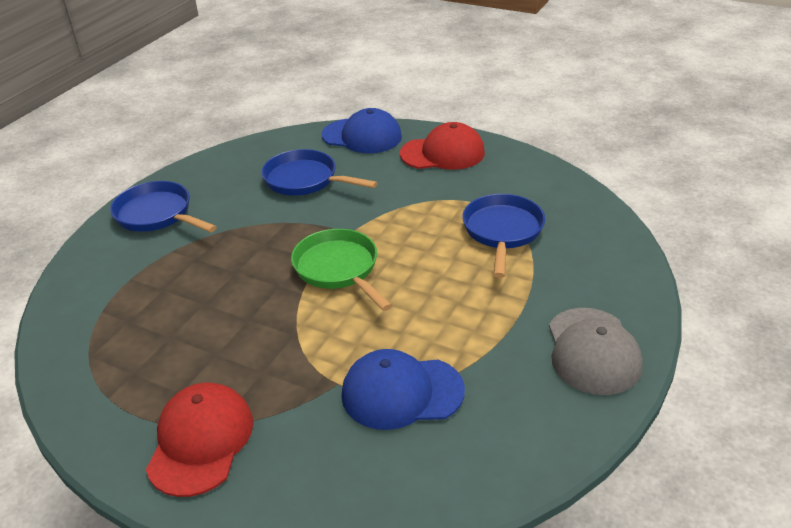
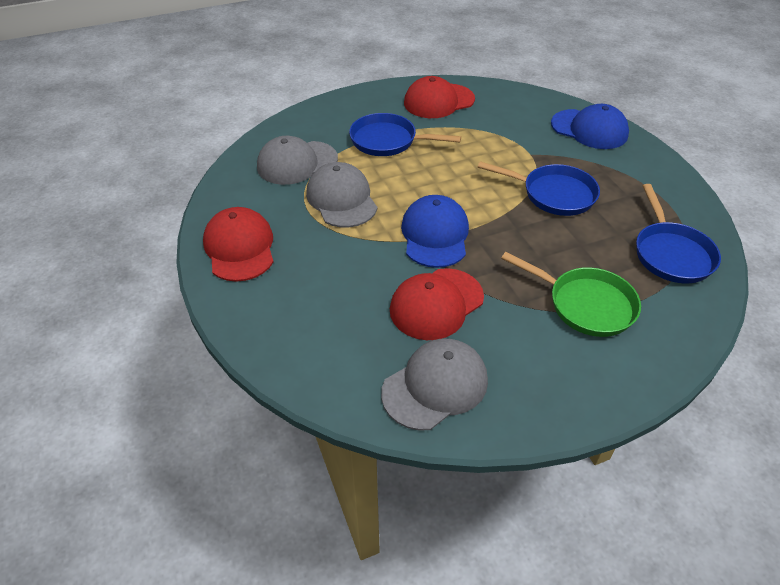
grey cap: 1 -> 3
red cap: 2 -> 3

